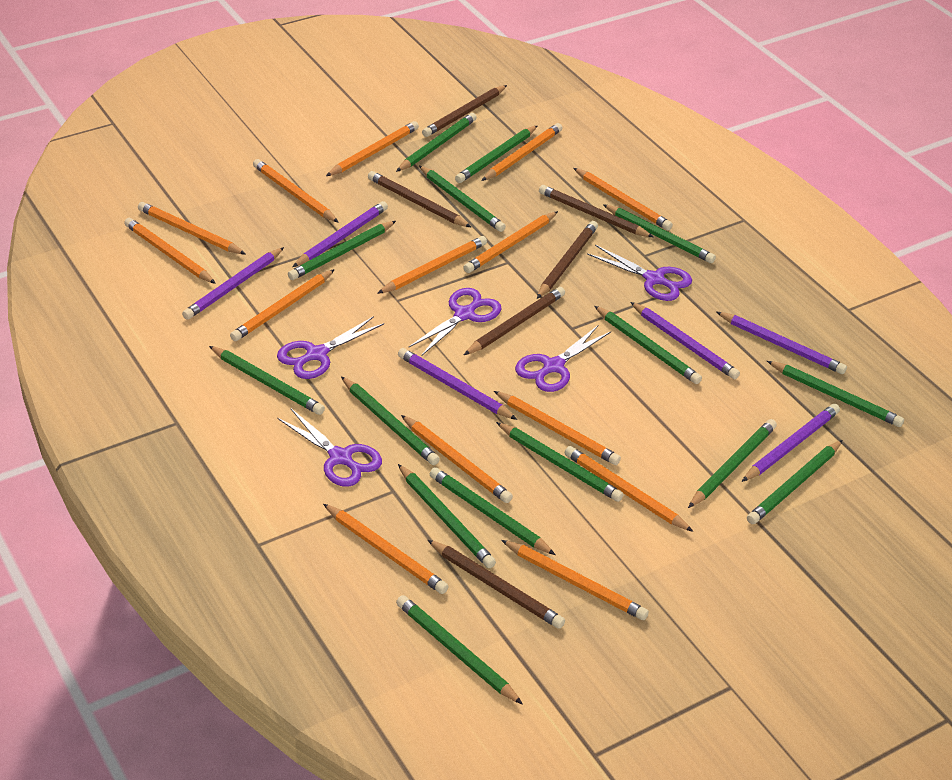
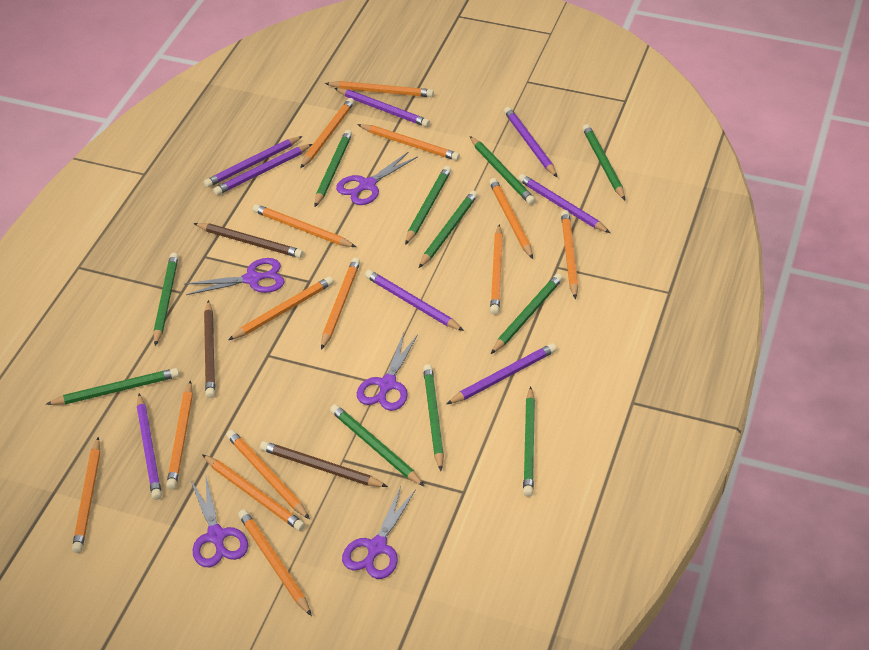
brown pencil: 6 -> 3
green pencil: 15 -> 11
purple pencil: 6 -> 8

